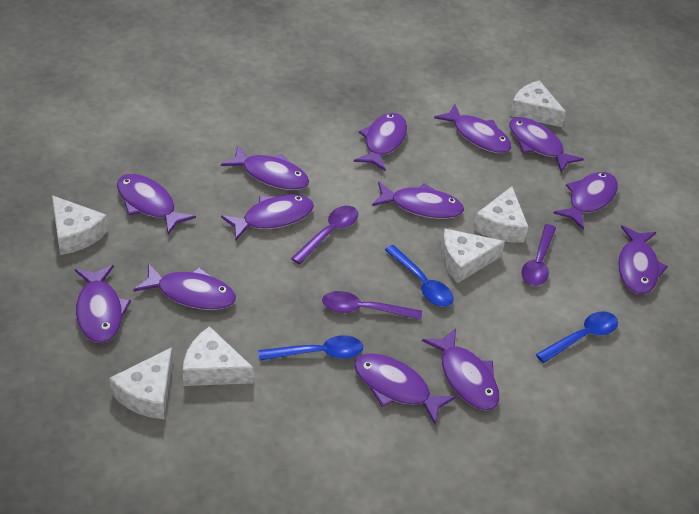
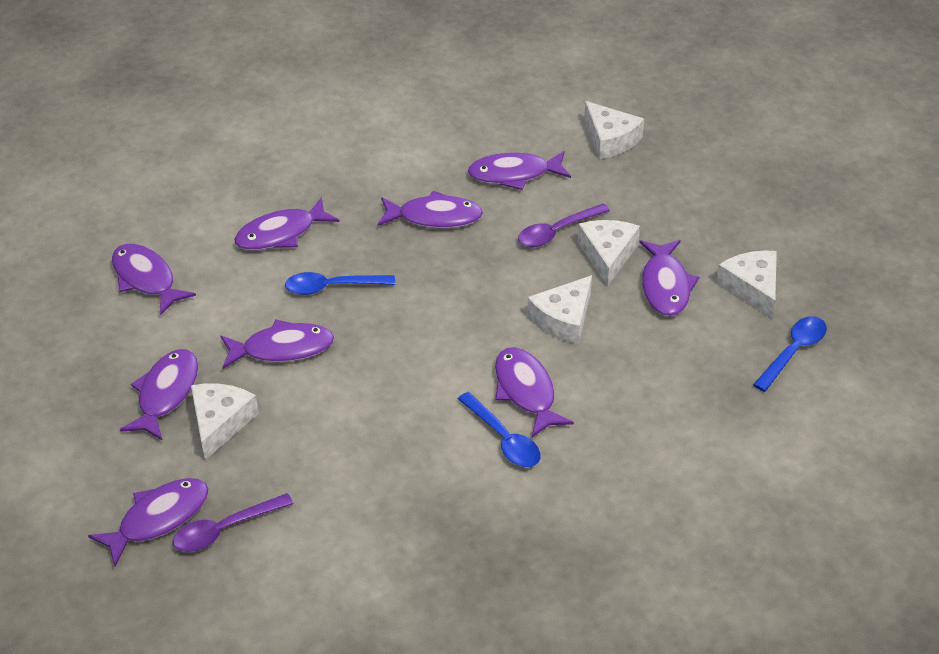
purple fish: 13 -> 9
purple spoon: 3 -> 2
white cheese: 6 -> 5

